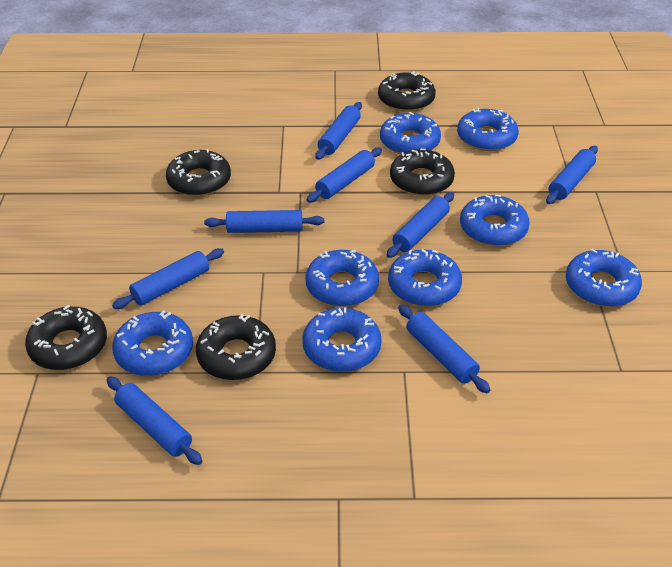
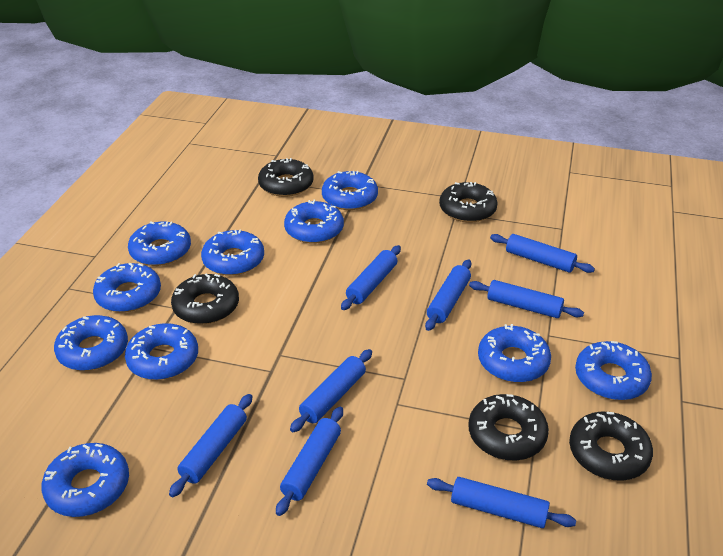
blue donut: 8 -> 10

